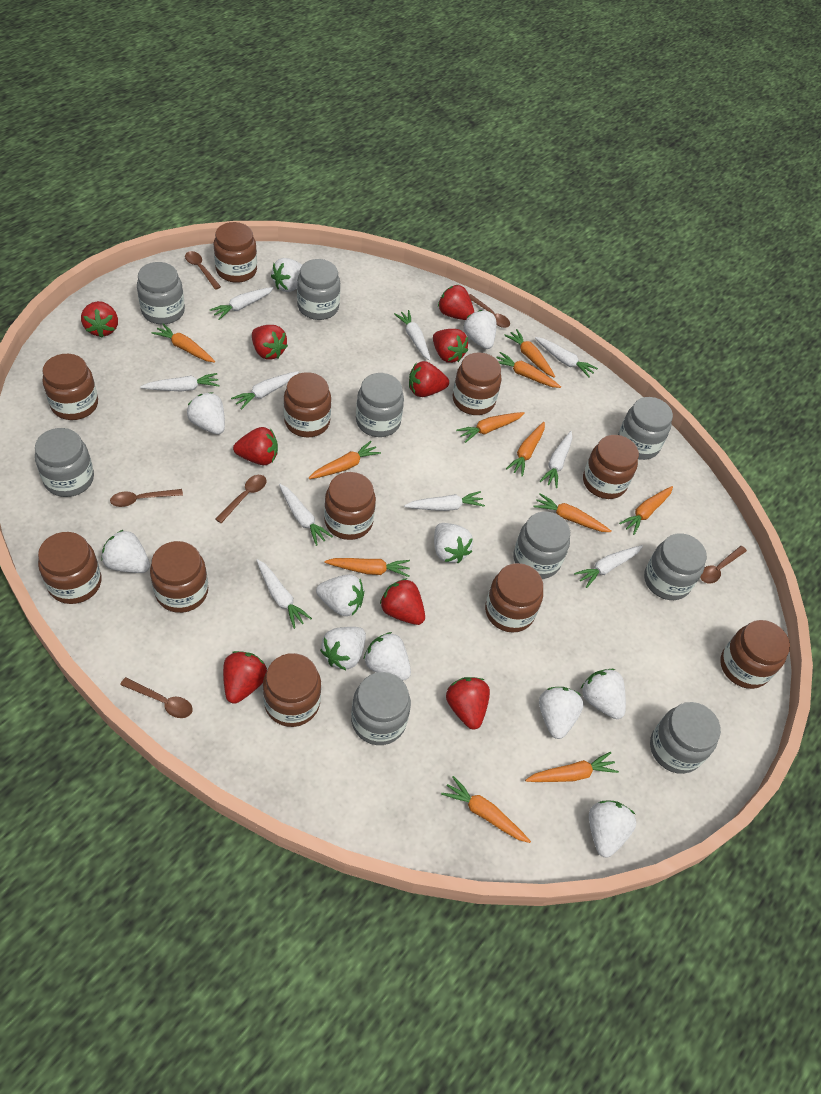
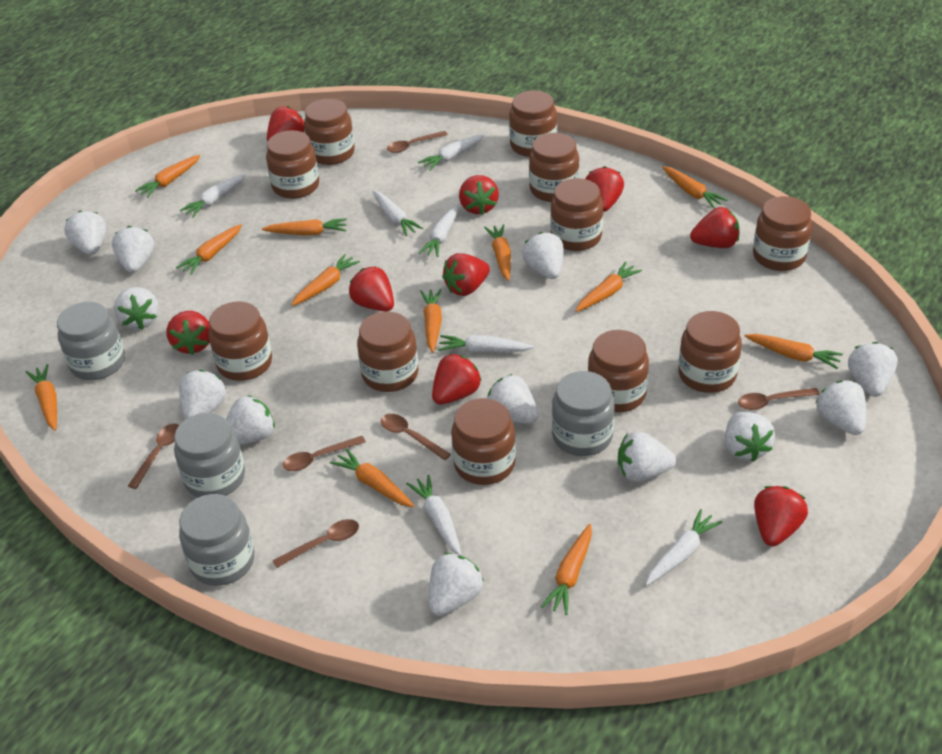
grey jar: 9 -> 4
orange carrot: 11 -> 12
white carrot: 10 -> 7
white strawberry: 11 -> 12

